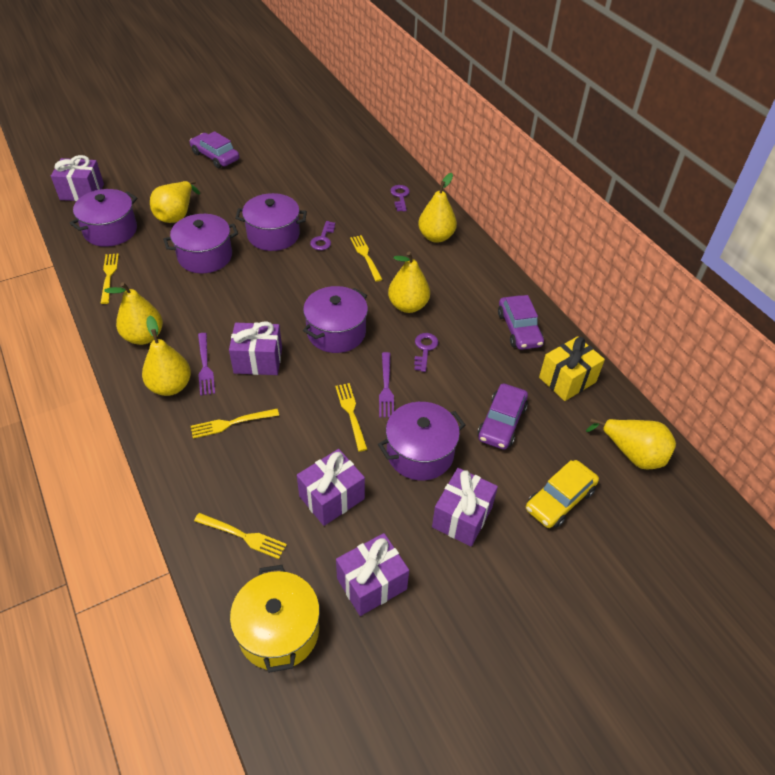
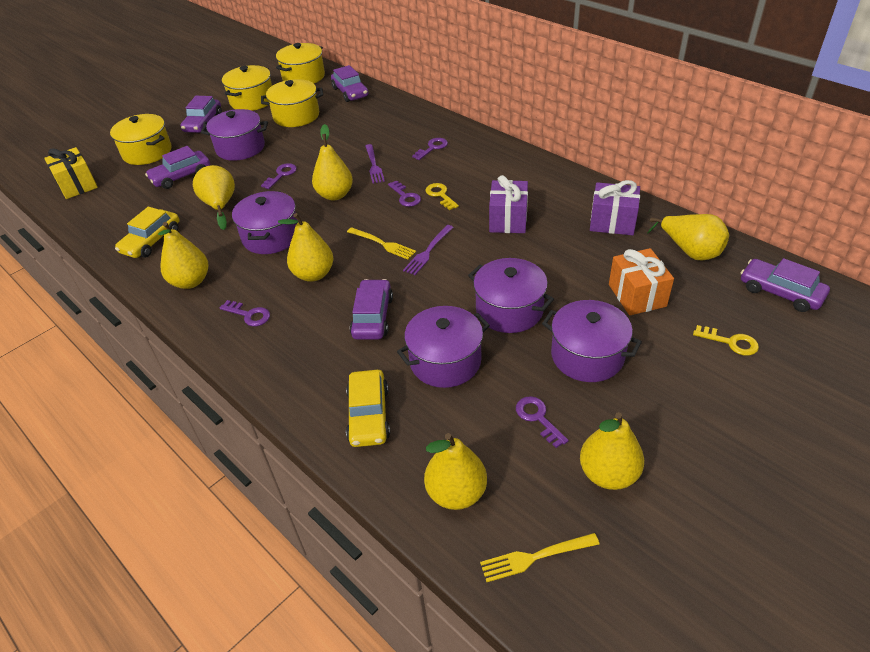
orange gift: 0 -> 1
purple car: 3 -> 5
purple gift: 5 -> 2
purple key: 3 -> 5
yellow car: 1 -> 2
yellow fork: 5 -> 2
yellow key: 0 -> 2
yellow pear: 6 -> 7
yellow pot: 1 -> 4

